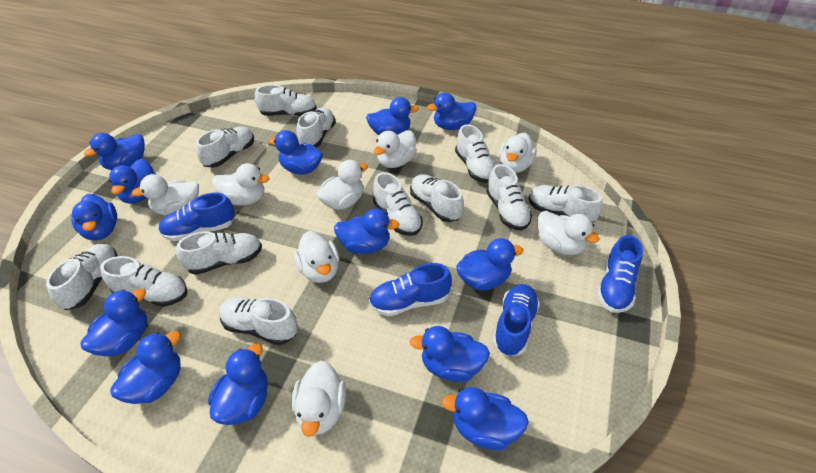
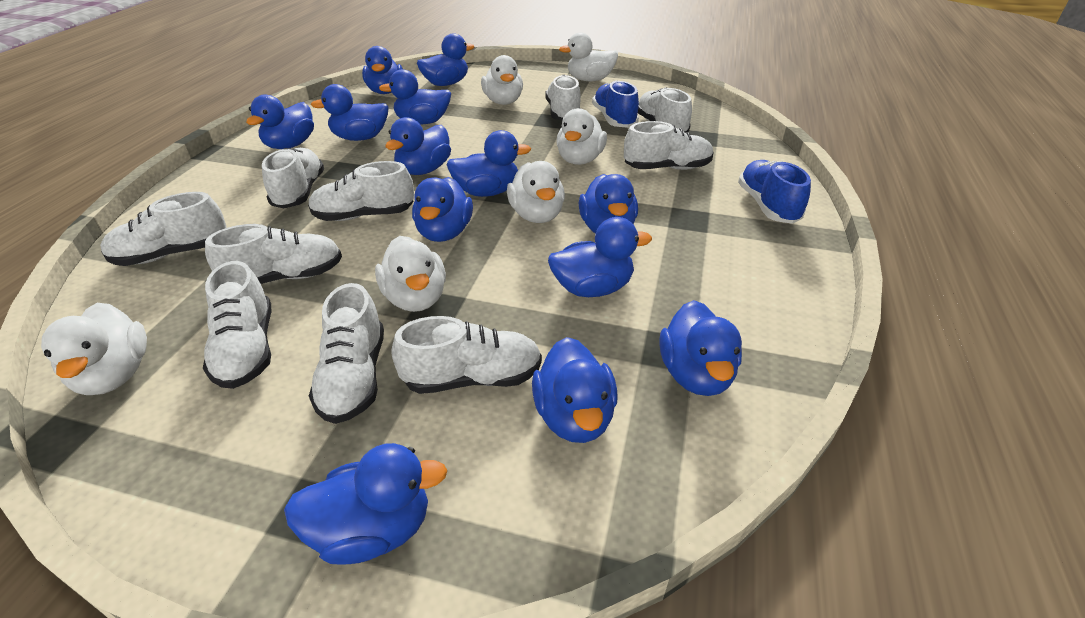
blue shoe: 4 -> 2
white duck: 8 -> 6
white shoe: 12 -> 10

